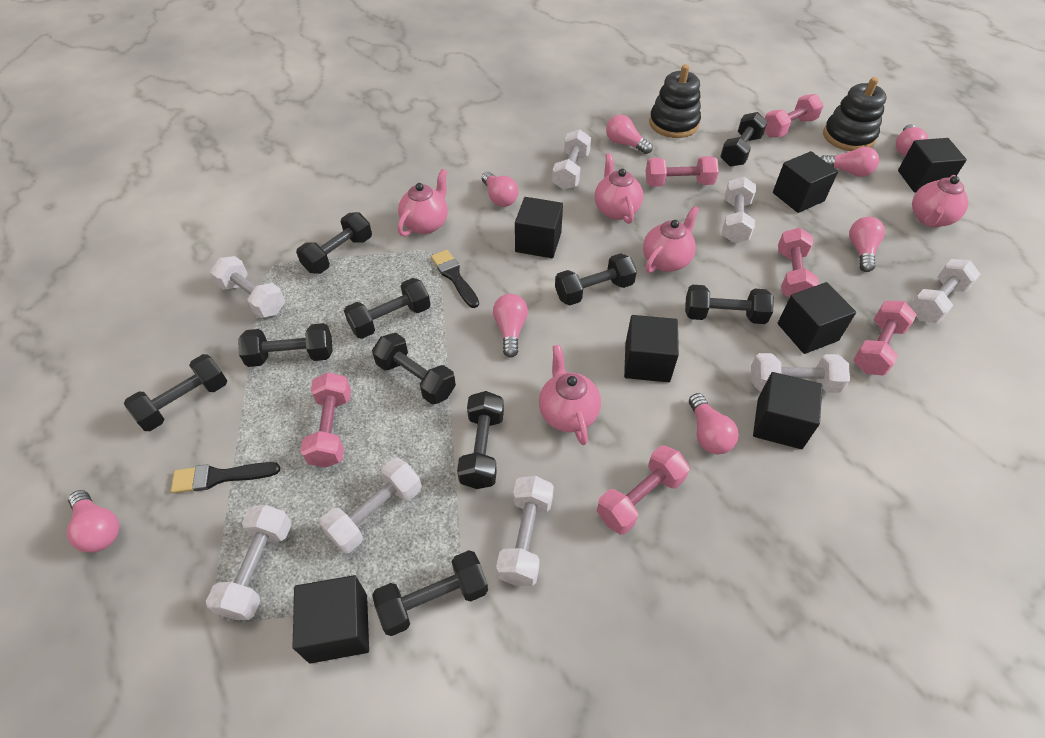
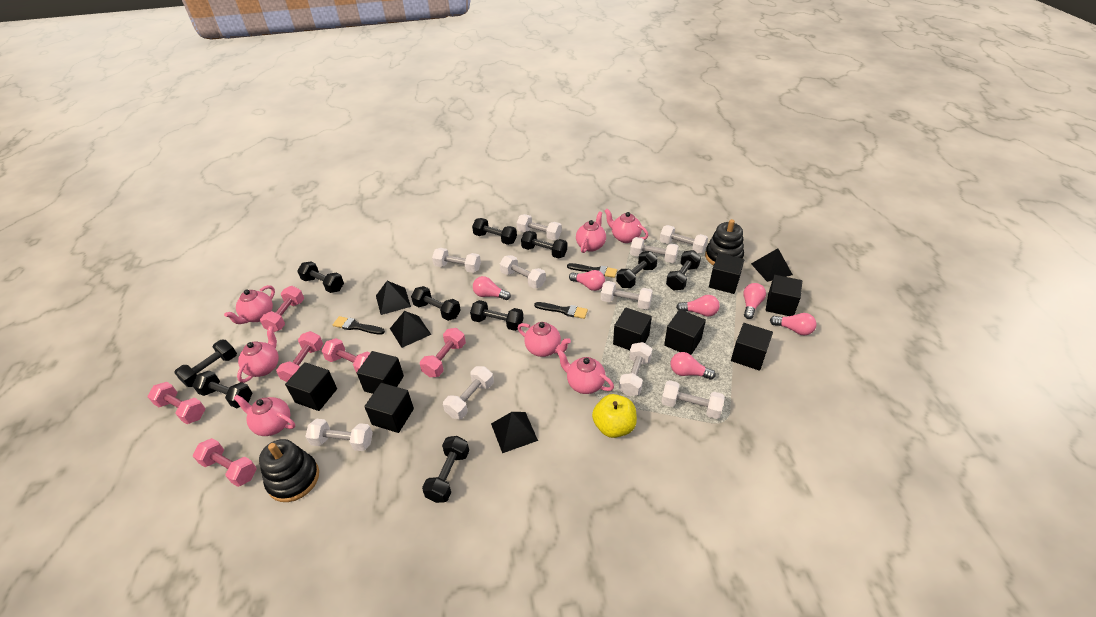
black brush: 2 -> 3
black cube: 7 -> 8
black pyramid: 0 -> 4
pink light bulb: 8 -> 6
pink teapot: 5 -> 7
white dumbbell: 8 -> 10
yellow apple: 0 -> 1

